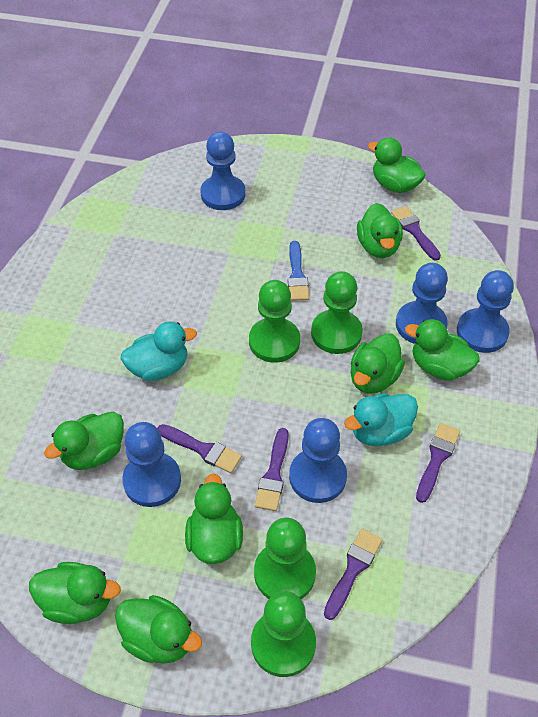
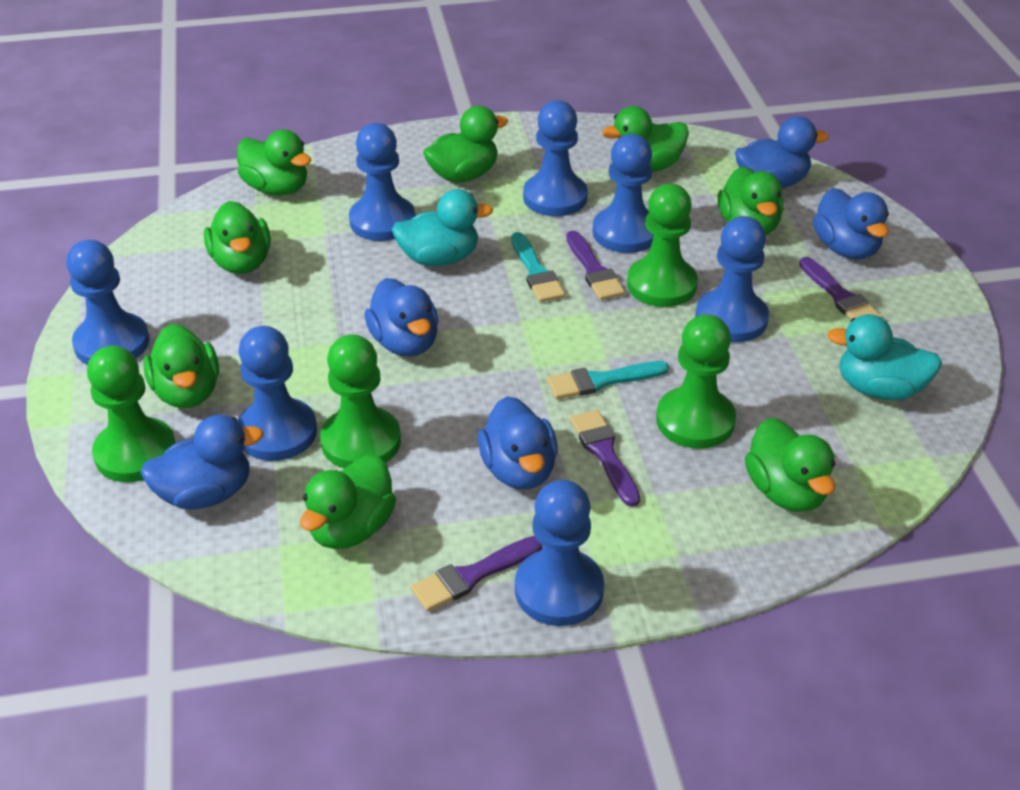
blue brush: 1 -> 0
blue duck: 0 -> 5
blue pawn: 5 -> 7
purple brush: 5 -> 4
turquoise brush: 0 -> 2

